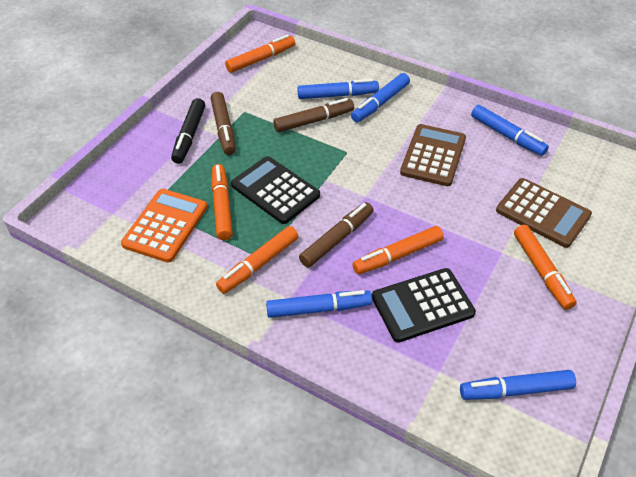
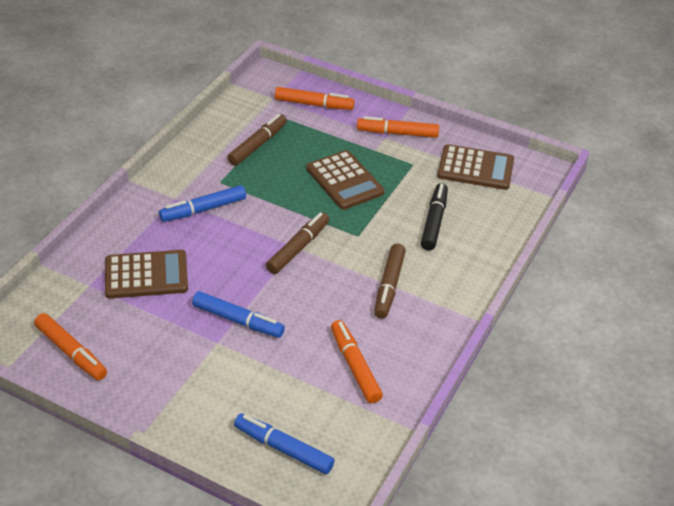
black calculator: 2 -> 0
blue marker: 5 -> 3
brown calculator: 2 -> 3
orange calculator: 1 -> 0
orange marker: 5 -> 4

